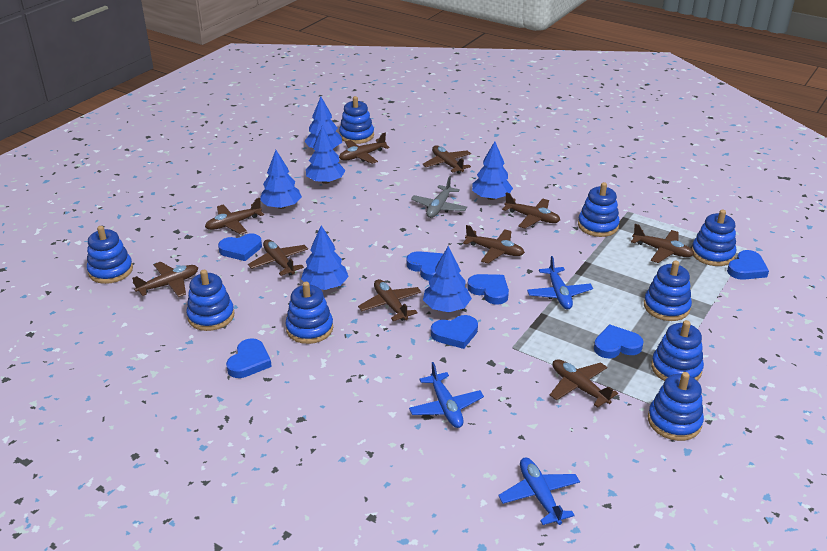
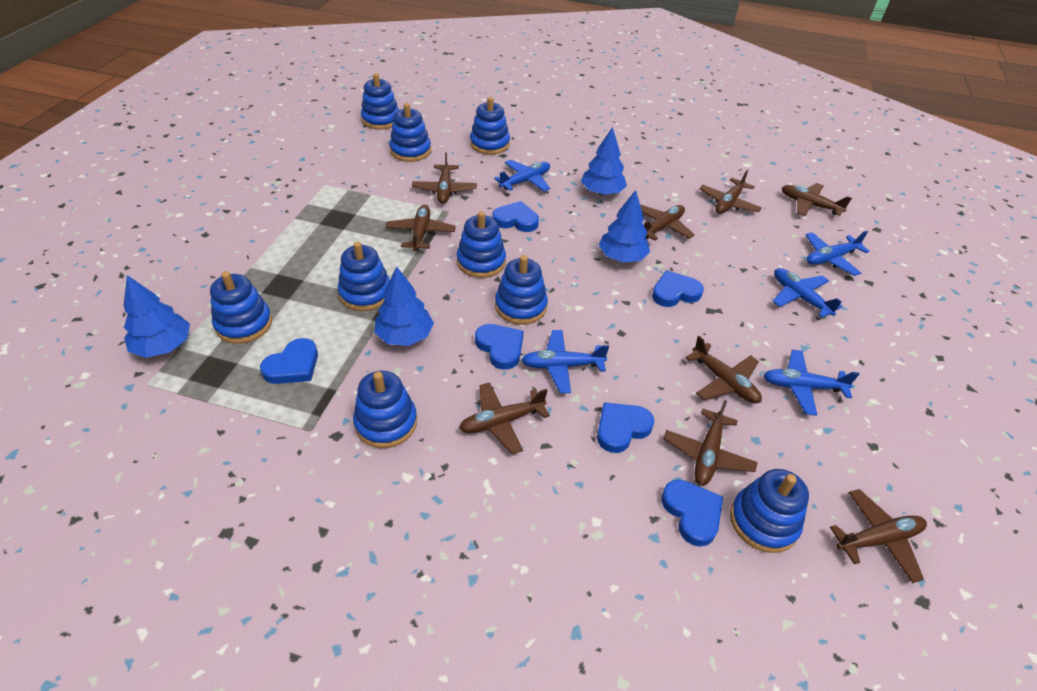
blue heart: 7 -> 6
blue plane: 3 -> 5
blue tree: 6 -> 4
brown plane: 10 -> 9
grey plane: 1 -> 0

